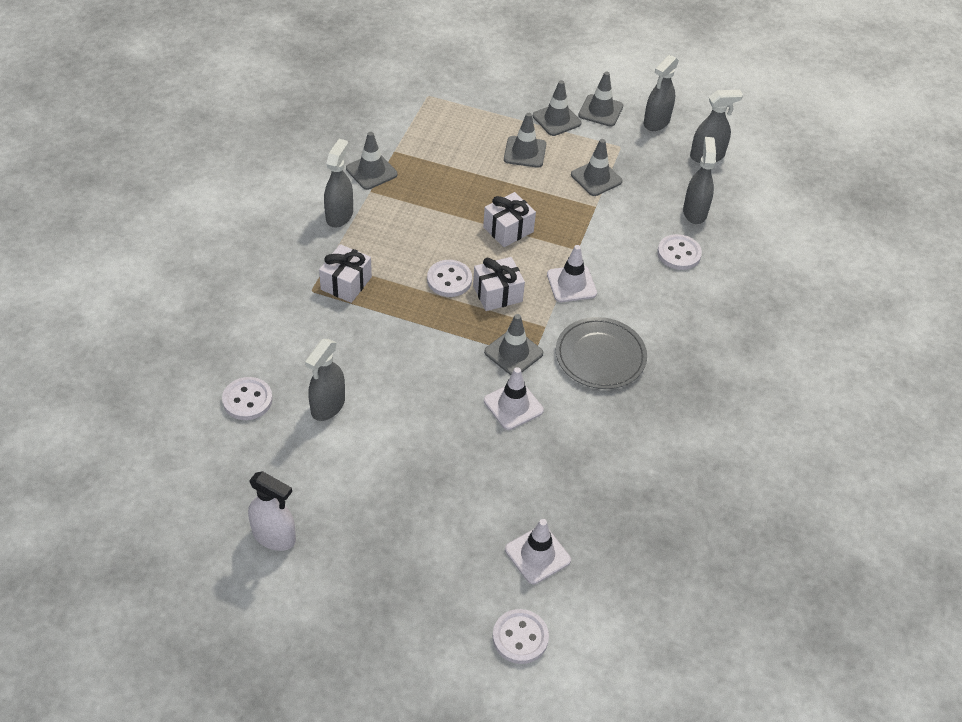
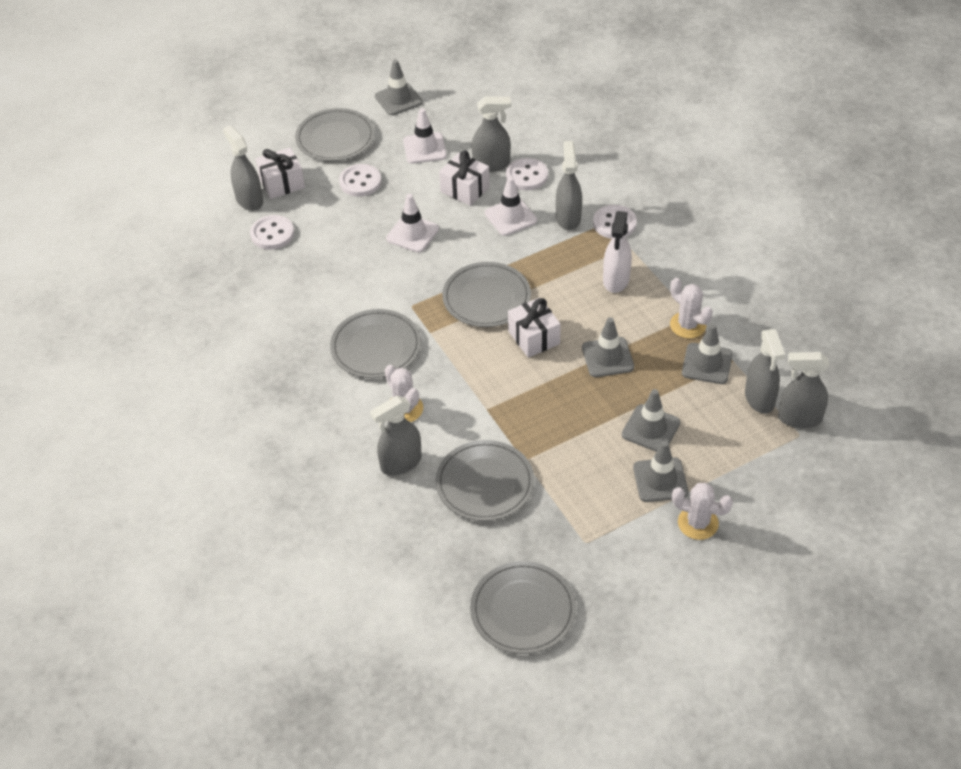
grey plate: 1 -> 5
grey spray bottle: 5 -> 6
grey traffic cone: 6 -> 5
white cactus: 0 -> 3

